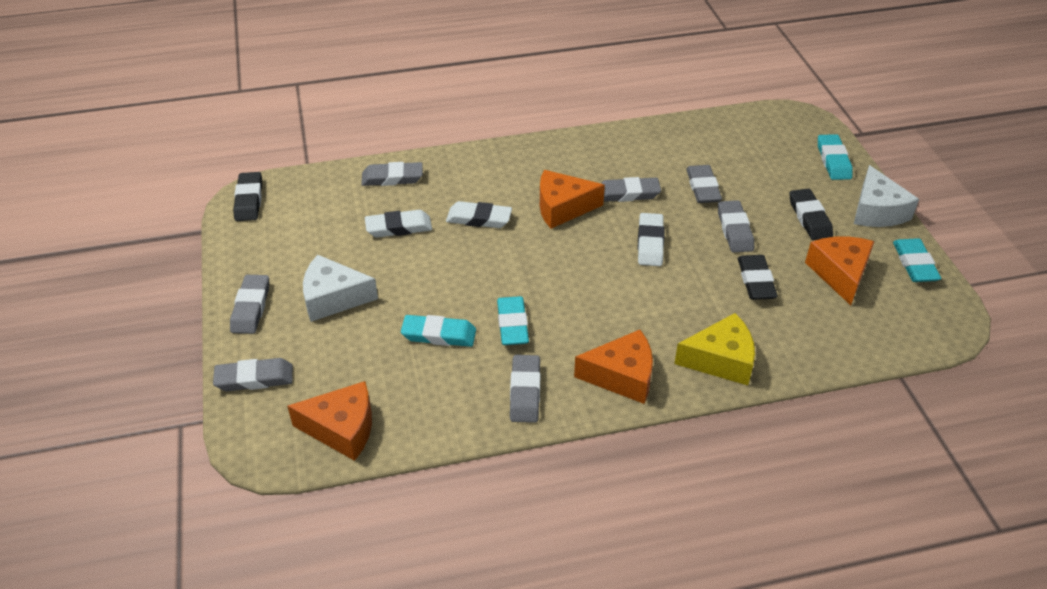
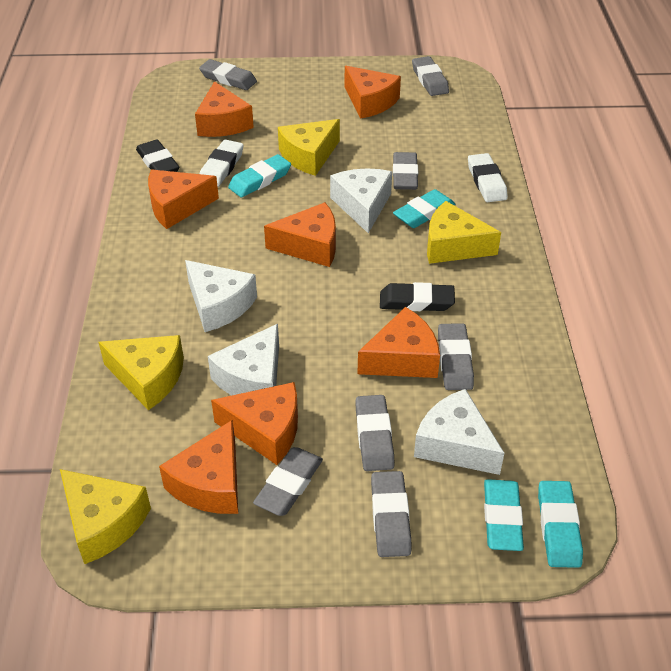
black eraser: 3 -> 2
orange cheese: 4 -> 7
white cheese: 2 -> 4
white eraser: 3 -> 2
yellow cheese: 1 -> 4

